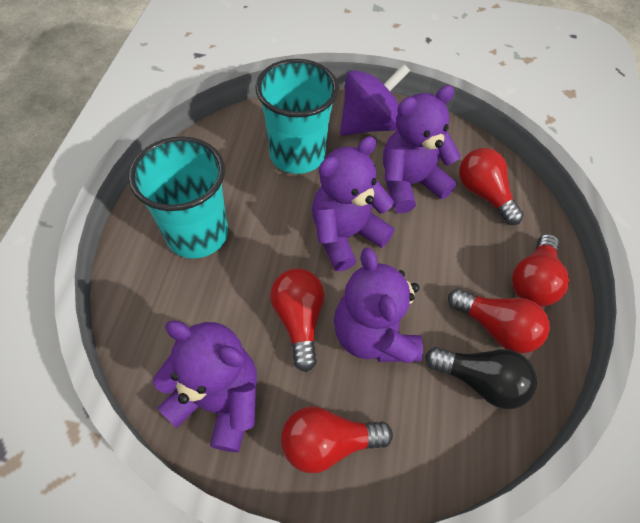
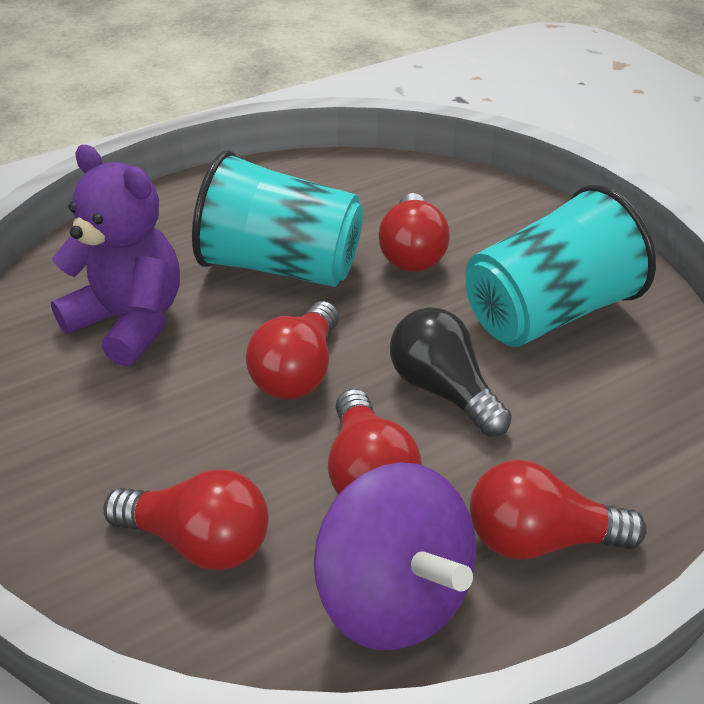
purple teddy bear: 4 -> 1

